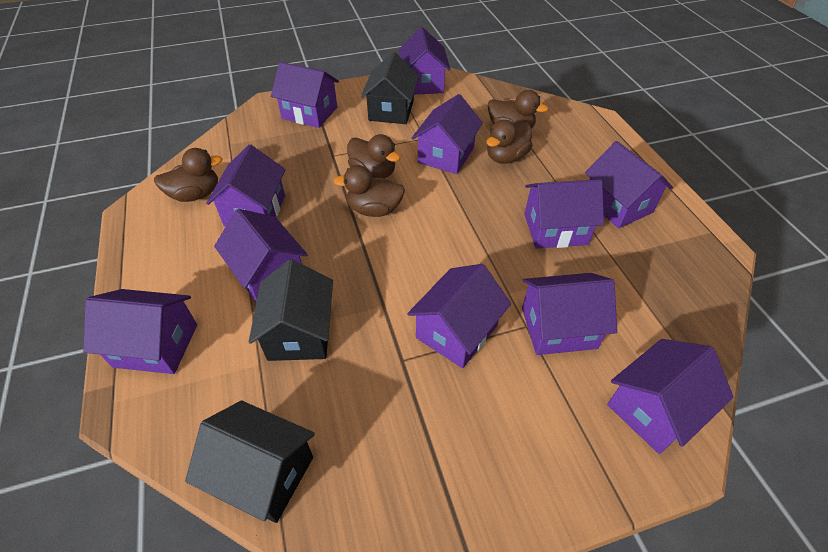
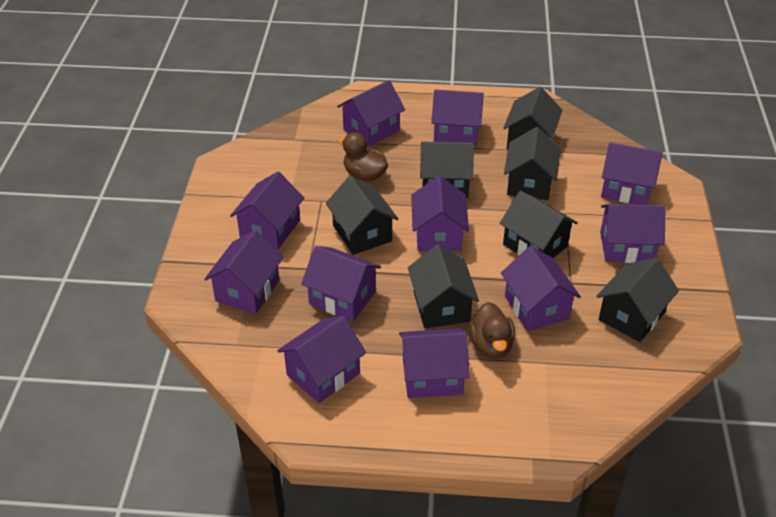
black house: 3 -> 7
brown duck: 5 -> 2

